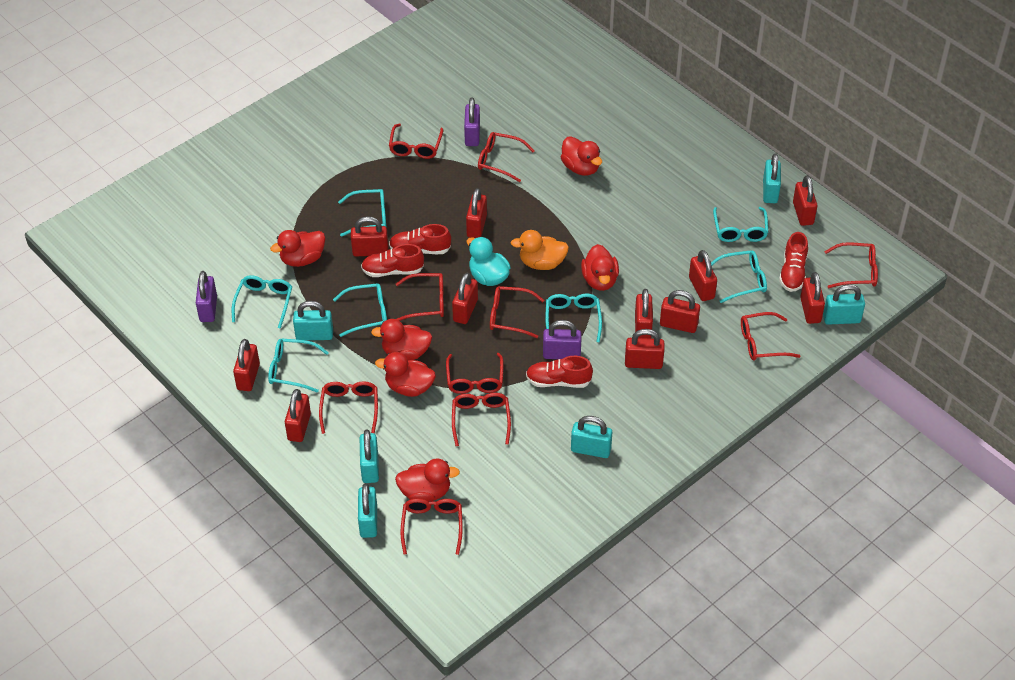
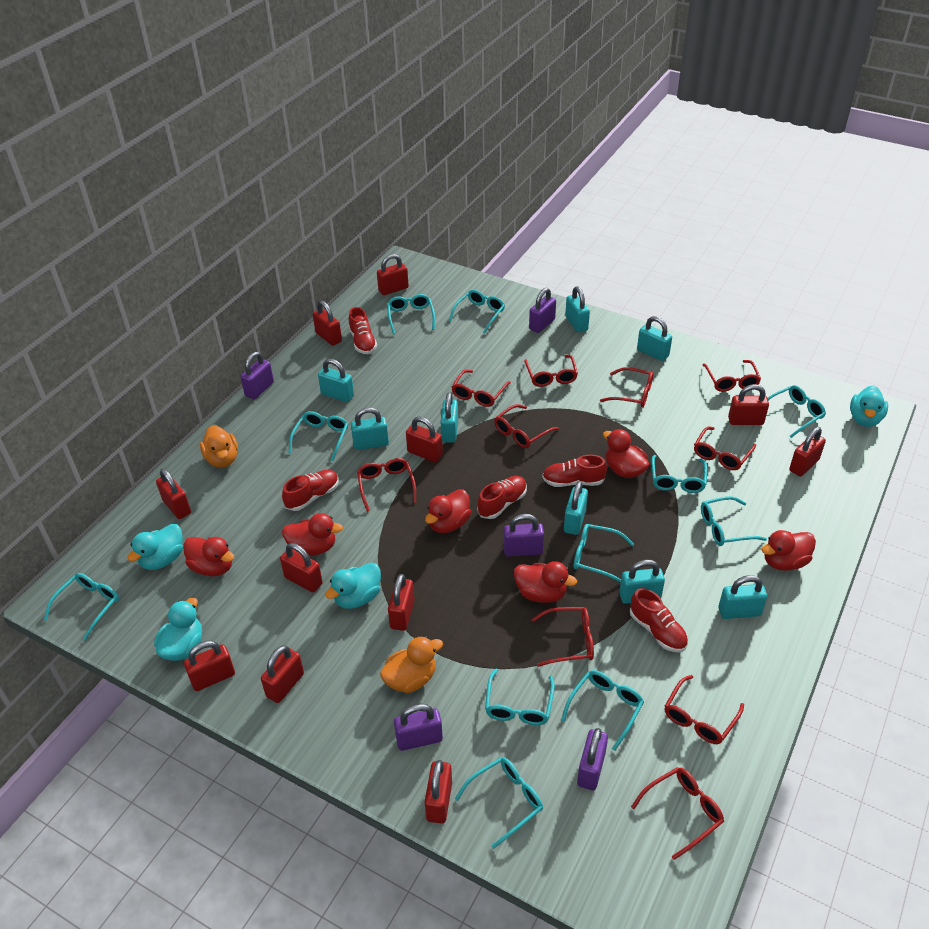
orange duck: 1 -> 2
purple padlock: 3 -> 5
red shoe: 4 -> 5
turquoise duck: 1 -> 4
turquoise glasses: 7 -> 11
turquoise padlock: 6 -> 8

